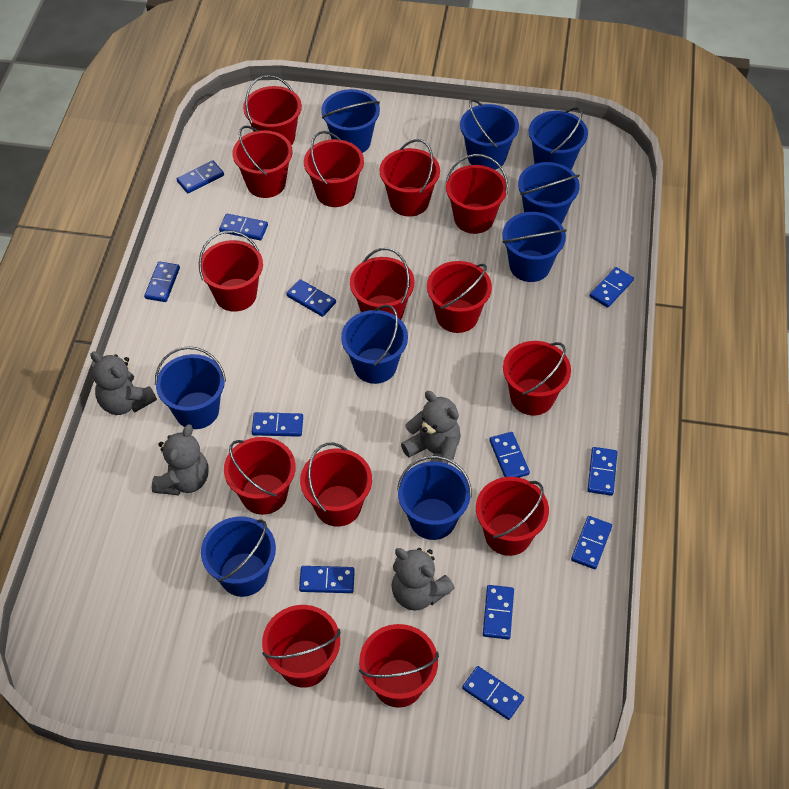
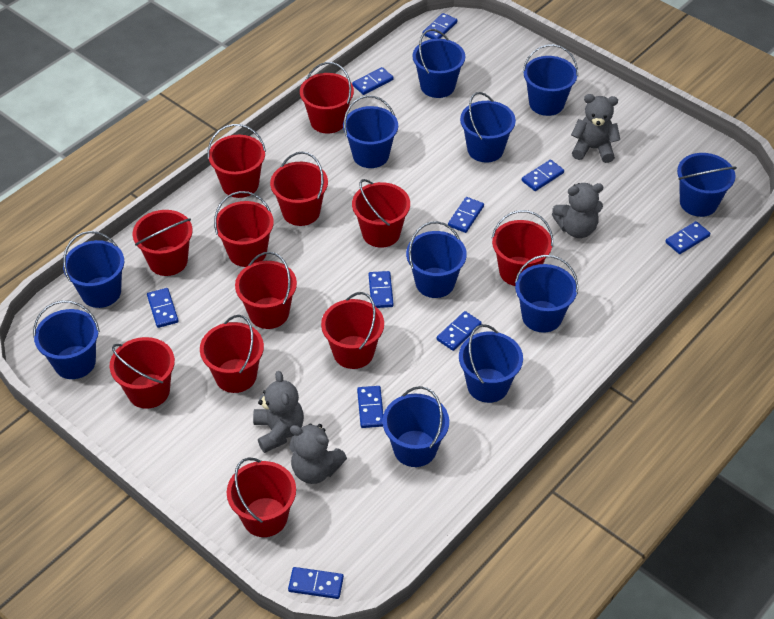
blue bucket: 9 -> 11
blue domino: 12 -> 10
red bucket: 14 -> 12

